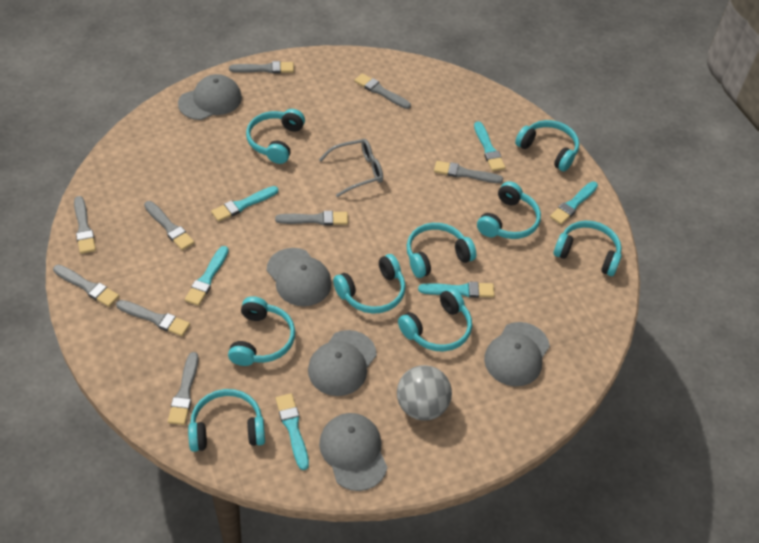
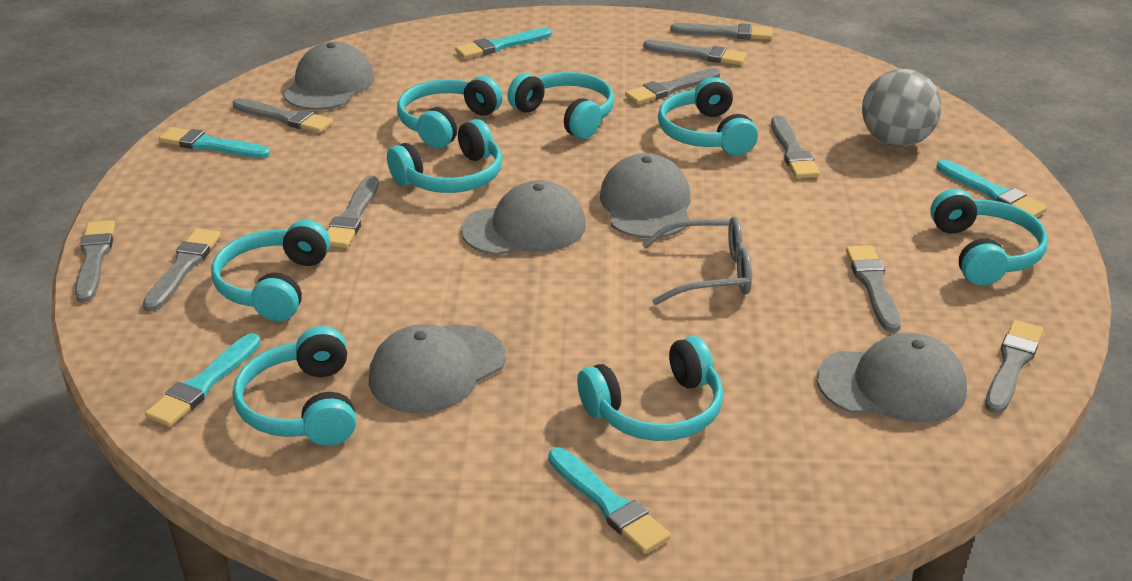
grey brush: 9 -> 10
turquoise brush: 6 -> 5
turquoise headphones: 9 -> 8

